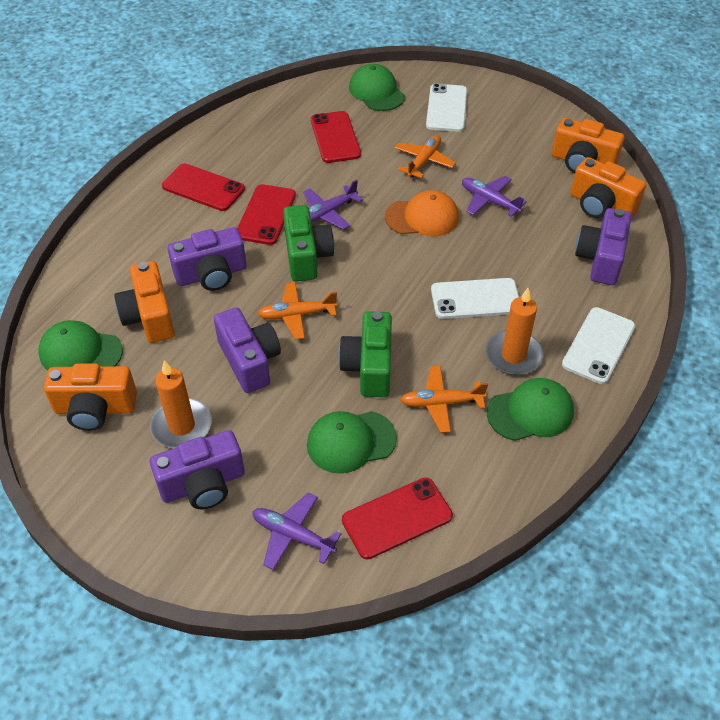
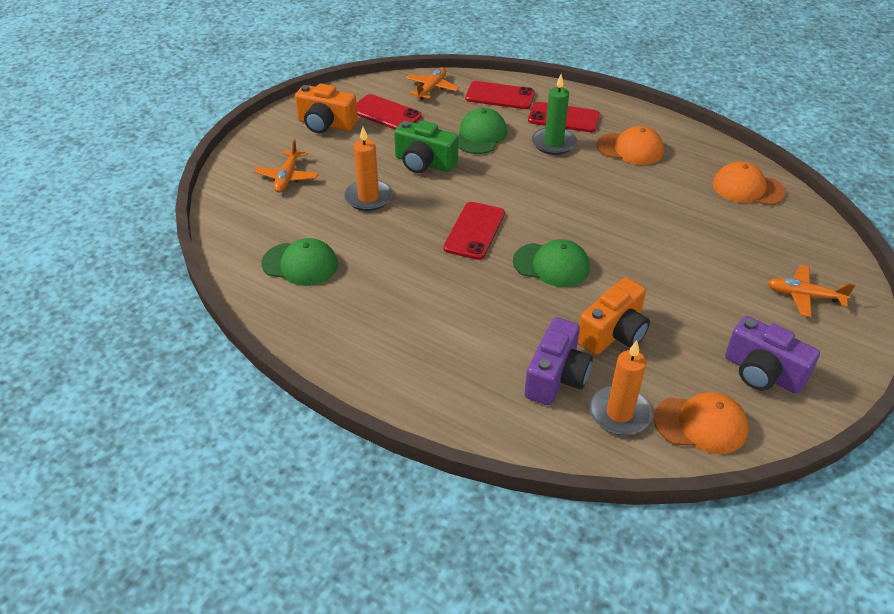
green camera: 2 -> 1
green candle: 0 -> 1
green cap: 4 -> 3
orange camera: 4 -> 2
orange cap: 1 -> 3
purple camera: 4 -> 2
purple plane: 3 -> 0
white phone: 3 -> 0

